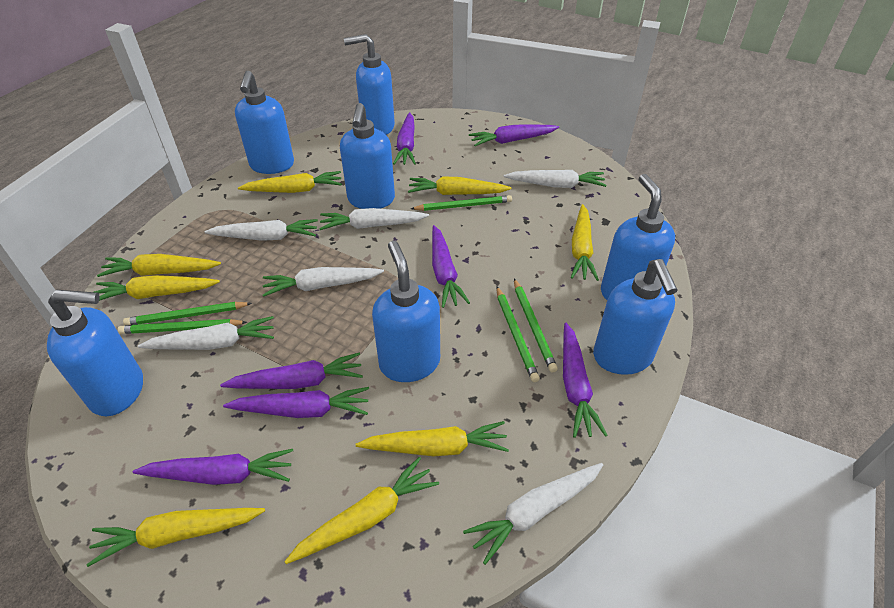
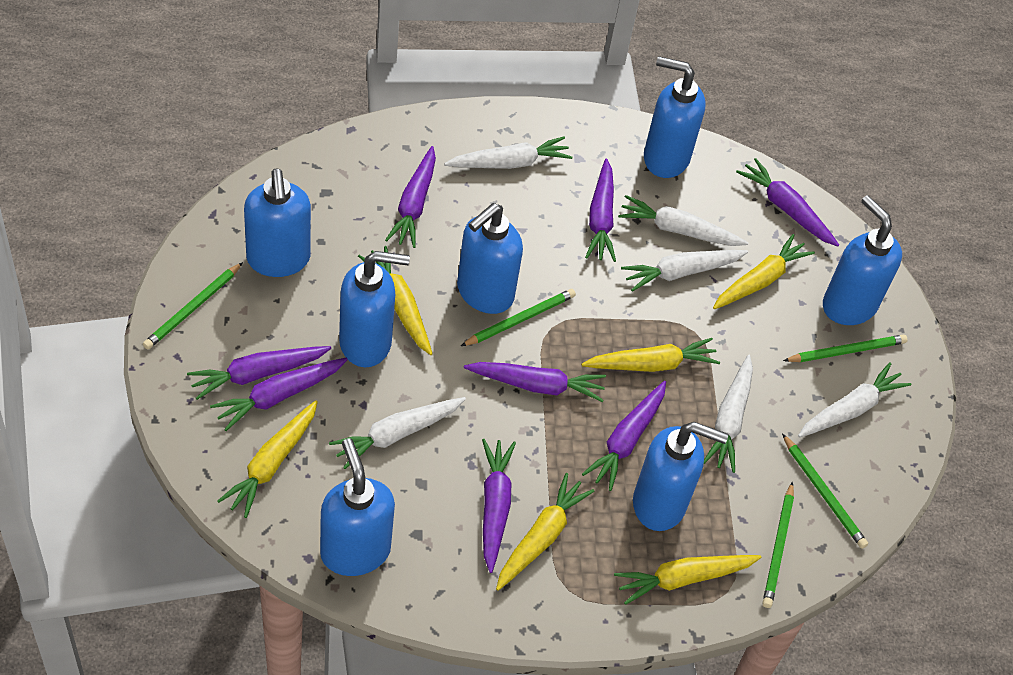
purple carrot: 7 -> 8
yellow carrot: 8 -> 6

